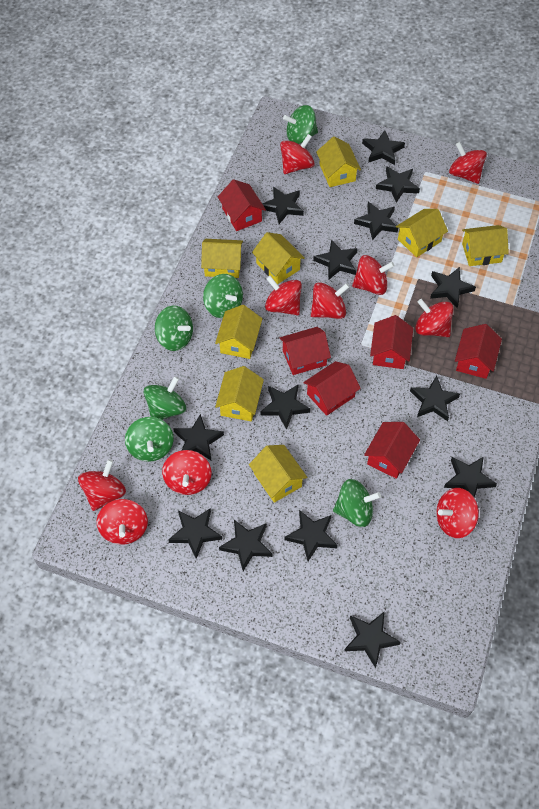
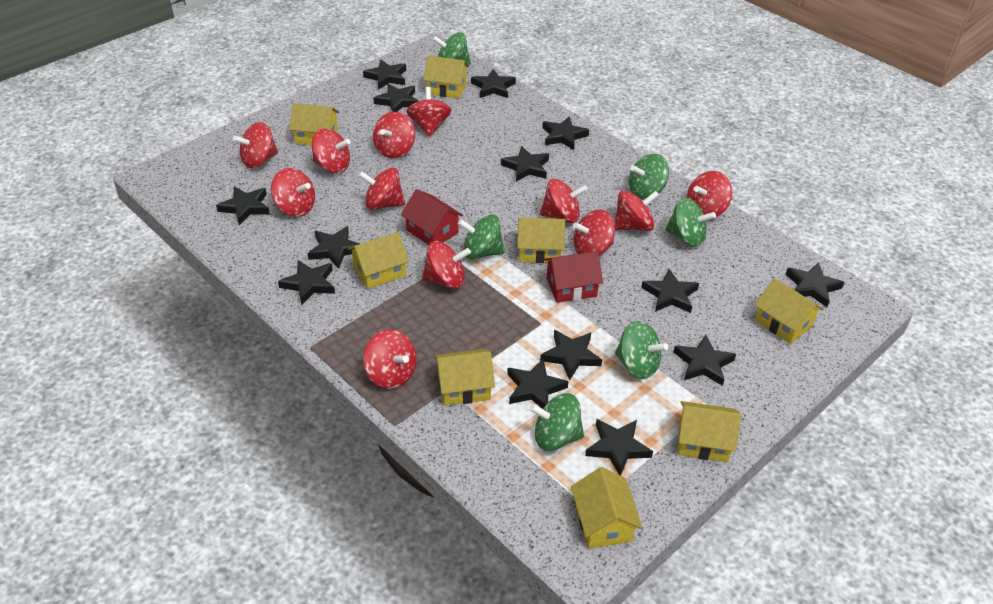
red house: 6 -> 2
red spinning top: 10 -> 12

